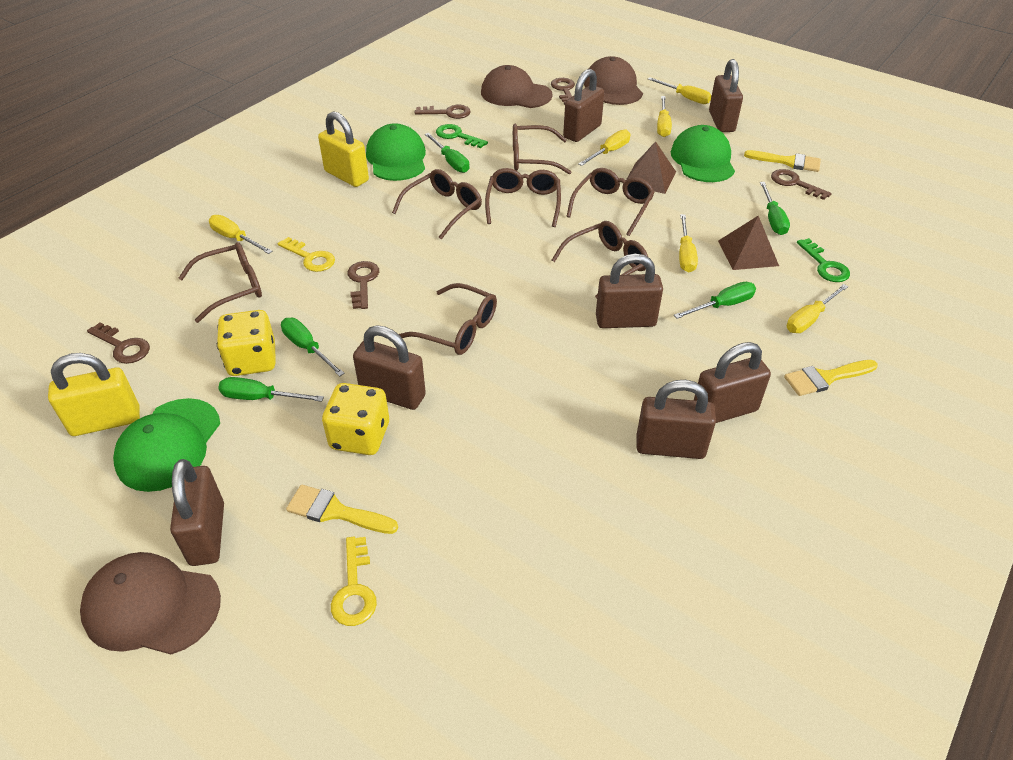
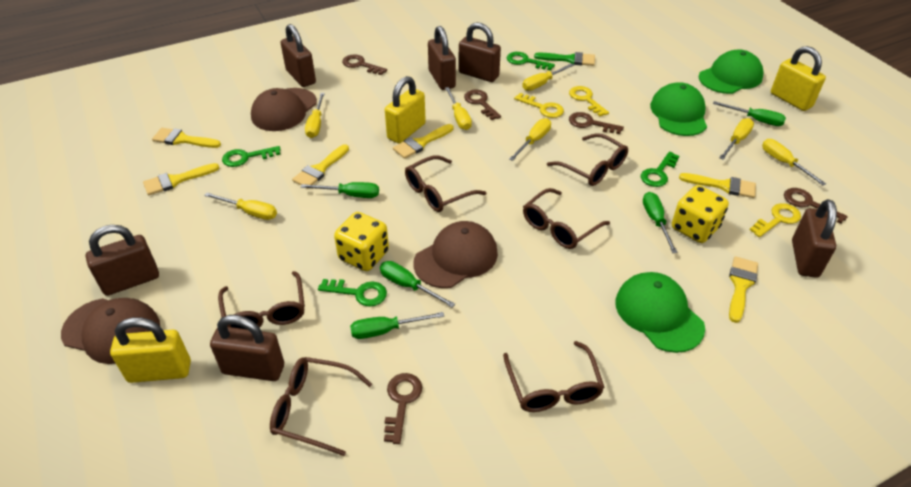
brown glasses: 7 -> 6
brown padlock: 7 -> 6
brown pyramid: 2 -> 0
green brush: 0 -> 1
green key: 2 -> 4
yellow brush: 3 -> 6
yellow key: 2 -> 3
yellow padlock: 2 -> 3
yellow screwdriver: 6 -> 7

